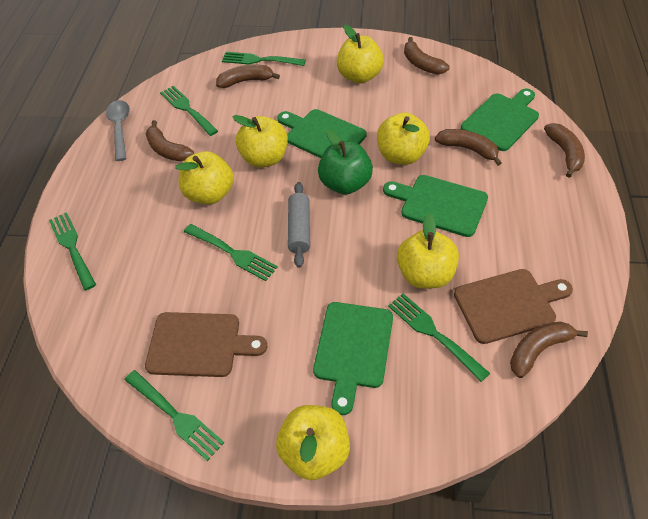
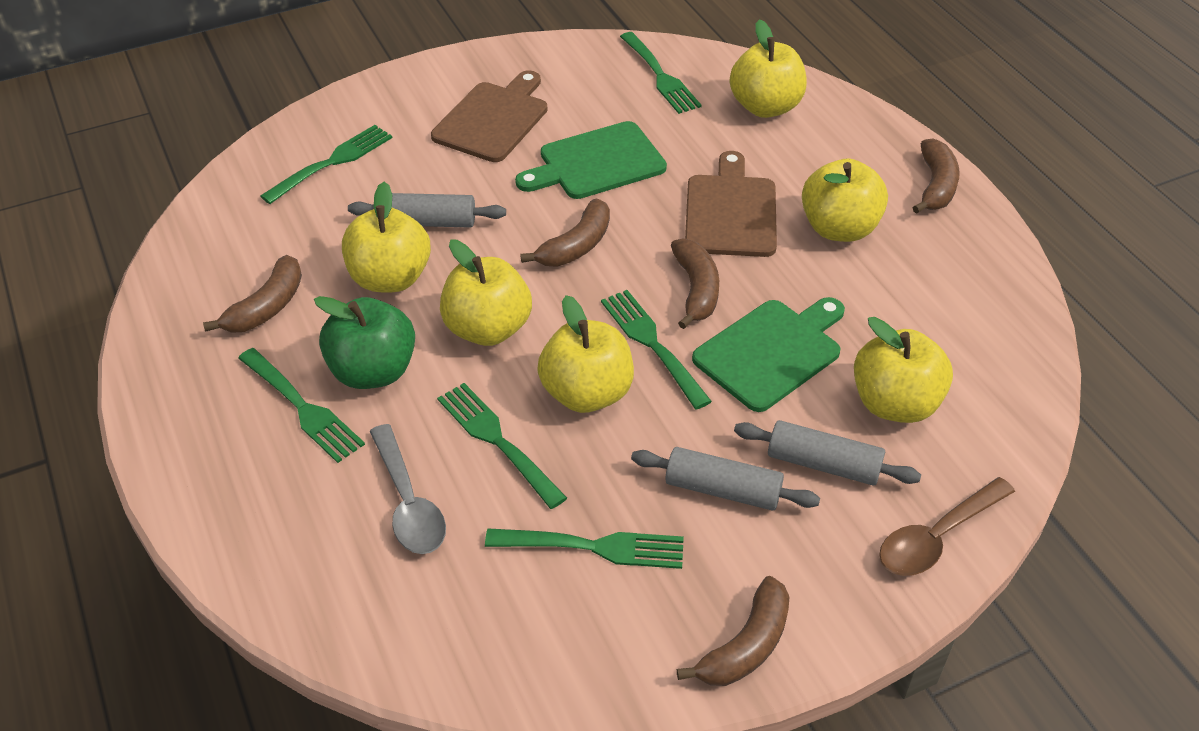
brown banana: 6 -> 5
brown spoon: 0 -> 1
green cutting board: 4 -> 2
grey rolling pin: 1 -> 3

